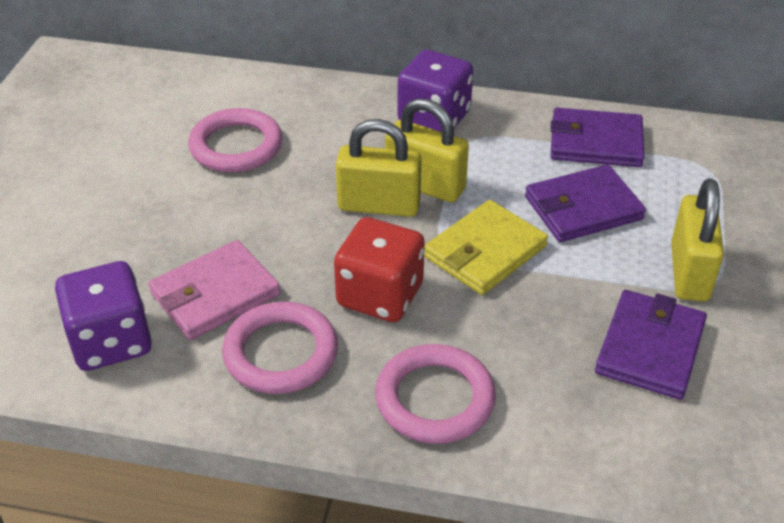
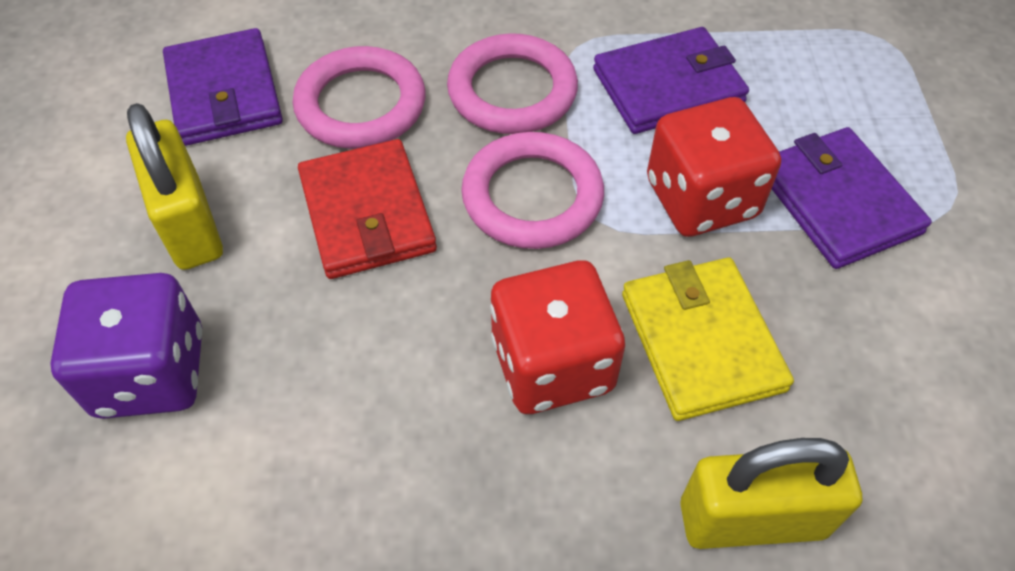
pink wallet: 1 -> 0
purple dice: 2 -> 1
red dice: 1 -> 2
red wallet: 0 -> 1
yellow padlock: 3 -> 2

